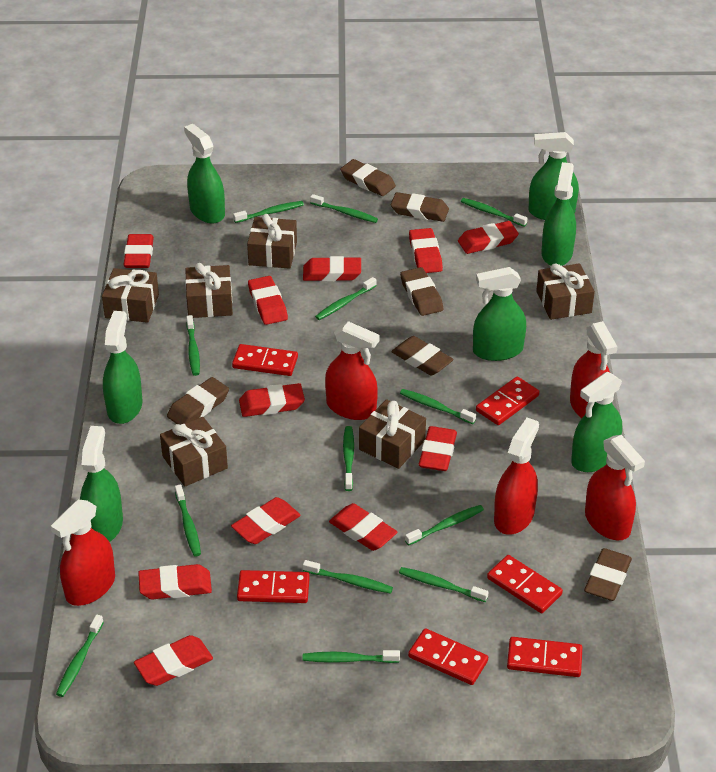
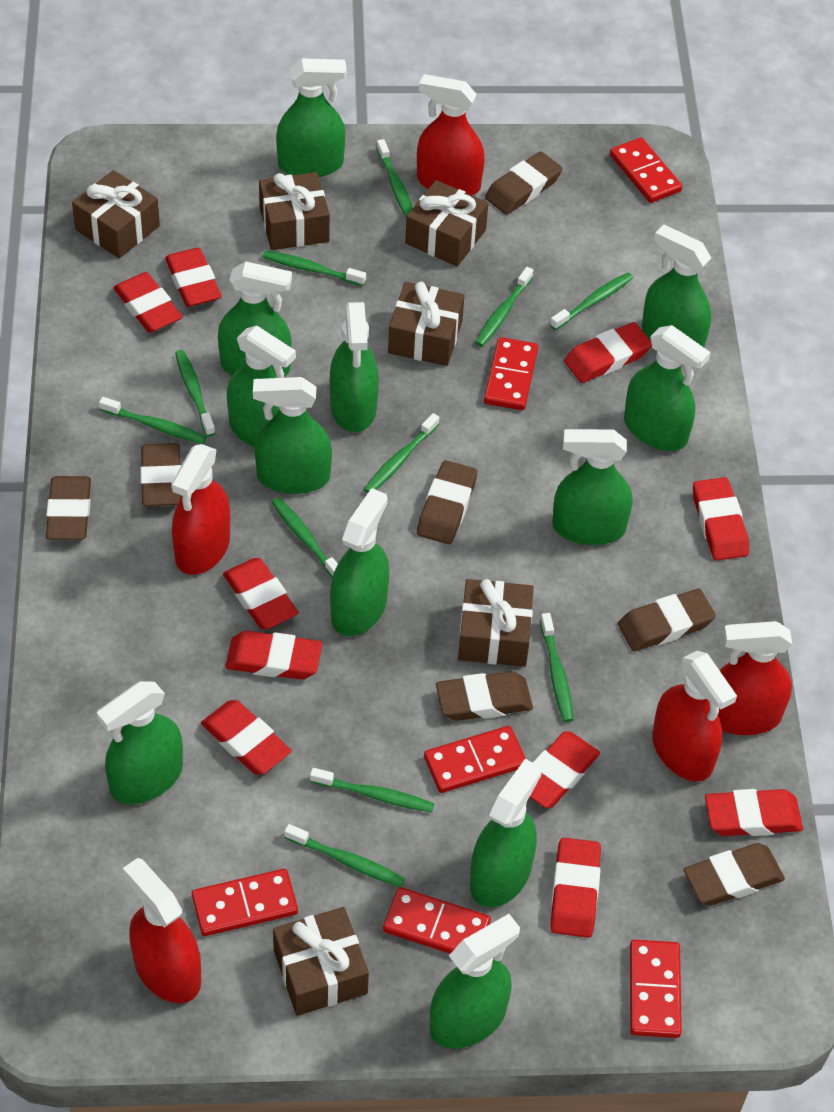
brown eraser: 6 -> 7
green spray bottle: 7 -> 12
green toothbrush: 13 -> 11
red eraser: 11 -> 10

